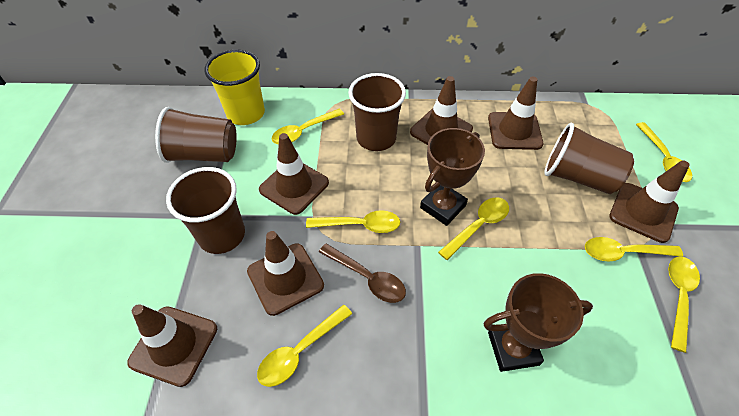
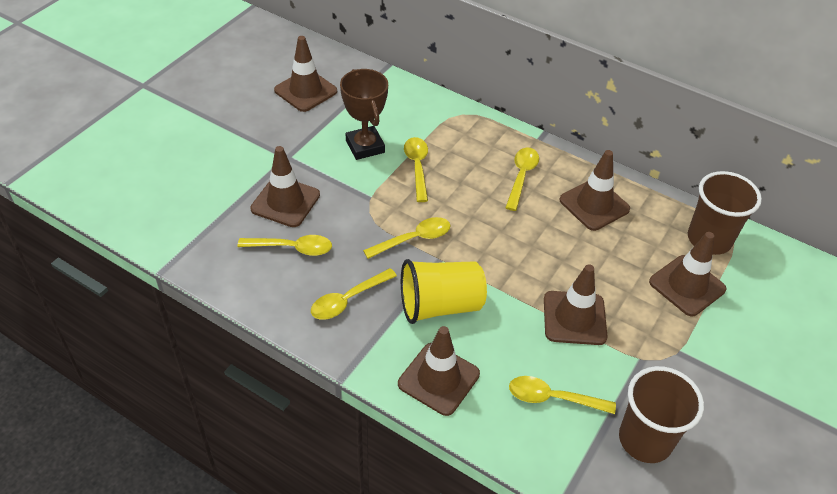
brown cup: 4 -> 2
brown spoon: 1 -> 0
brown trophy: 2 -> 1
yellow spoon: 7 -> 6

